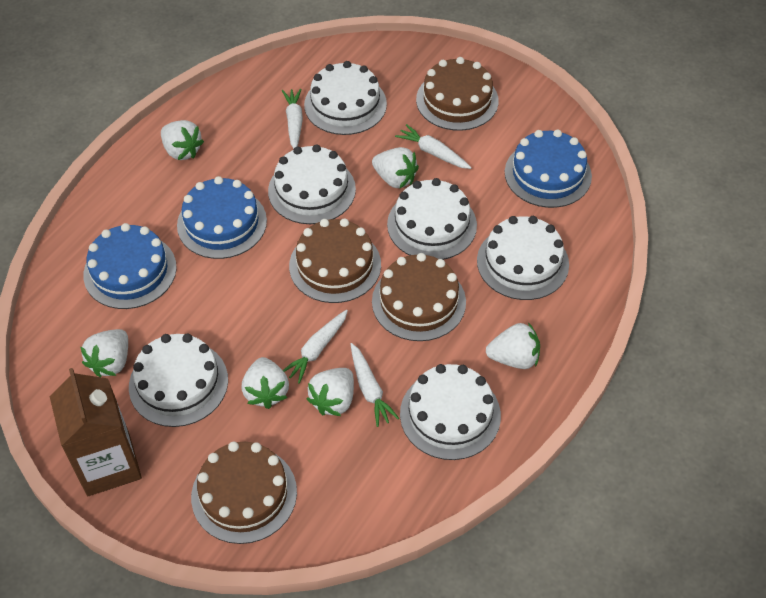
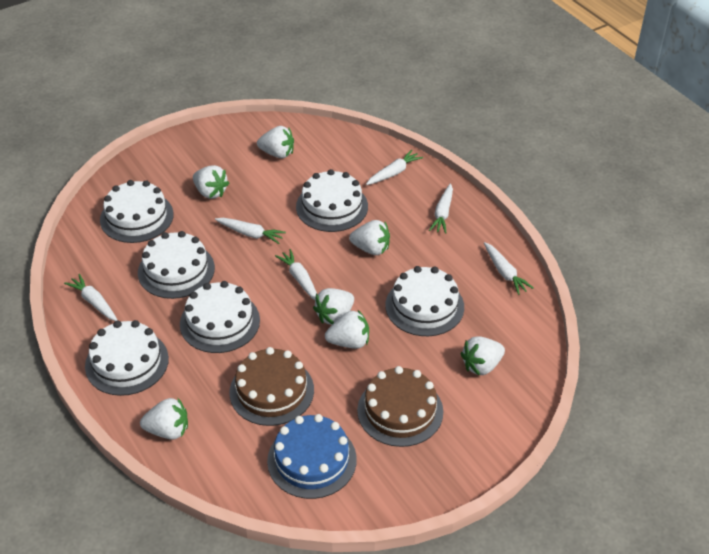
blue cake: 3 -> 1
brown cake: 4 -> 2
brown carton: 1 -> 0
white carrot: 4 -> 6
white strawberry: 6 -> 7

